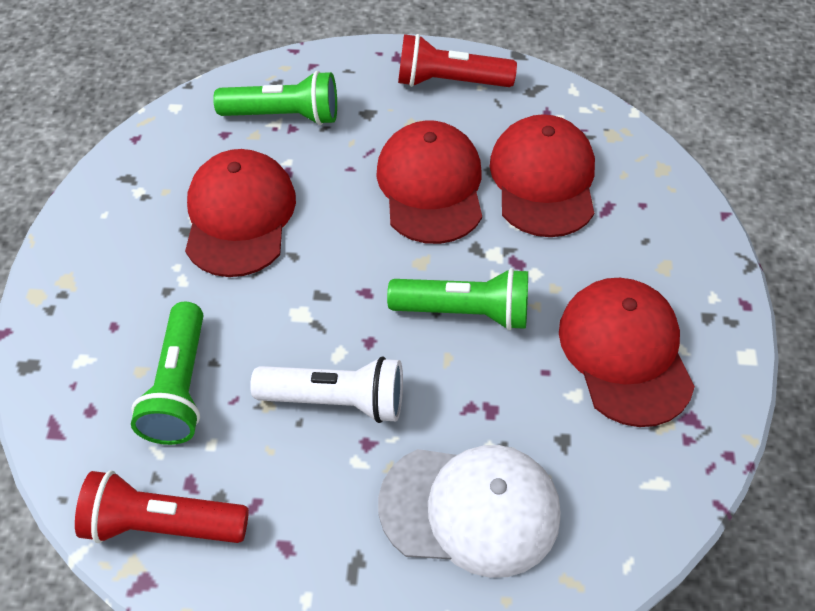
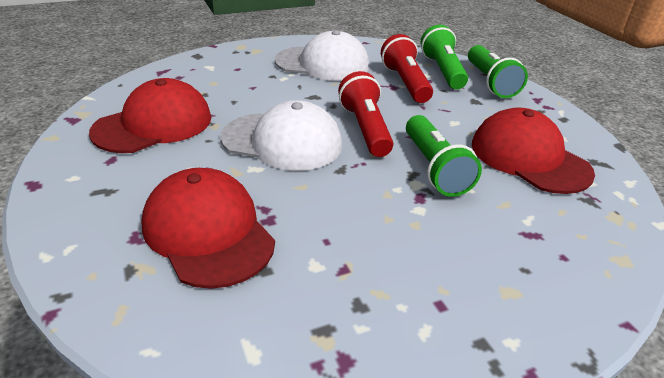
red cap: 4 -> 3
white cap: 1 -> 2
white flashlight: 1 -> 0

